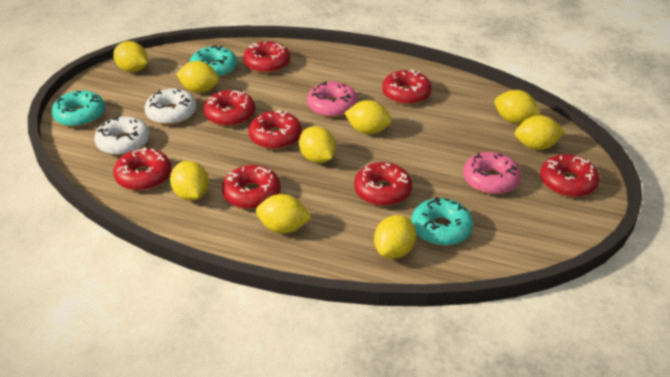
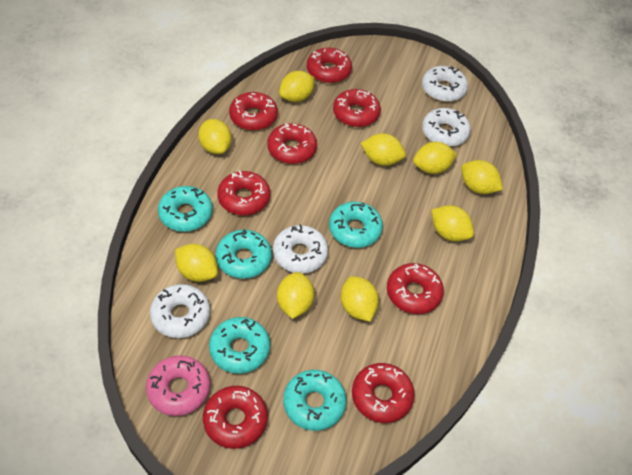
pink donut: 2 -> 1
turquoise donut: 3 -> 5
white donut: 2 -> 4

